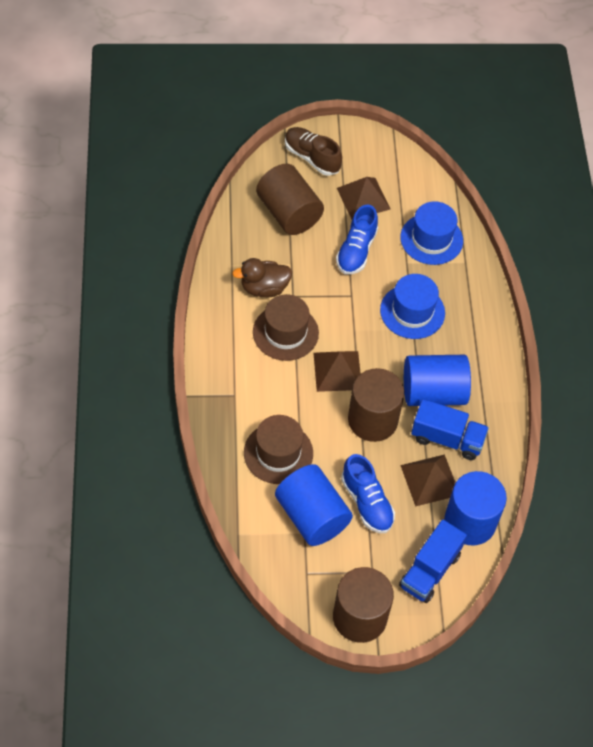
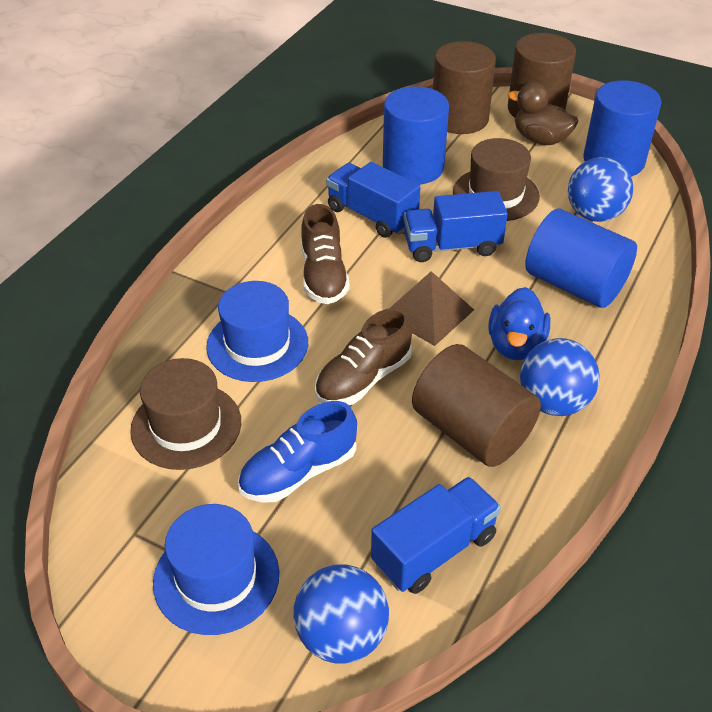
blue ball: 0 -> 3
blue duck: 0 -> 1
blue shoe: 2 -> 1
blue truck: 2 -> 3
brown pyramid: 3 -> 1
brown shoe: 1 -> 2

